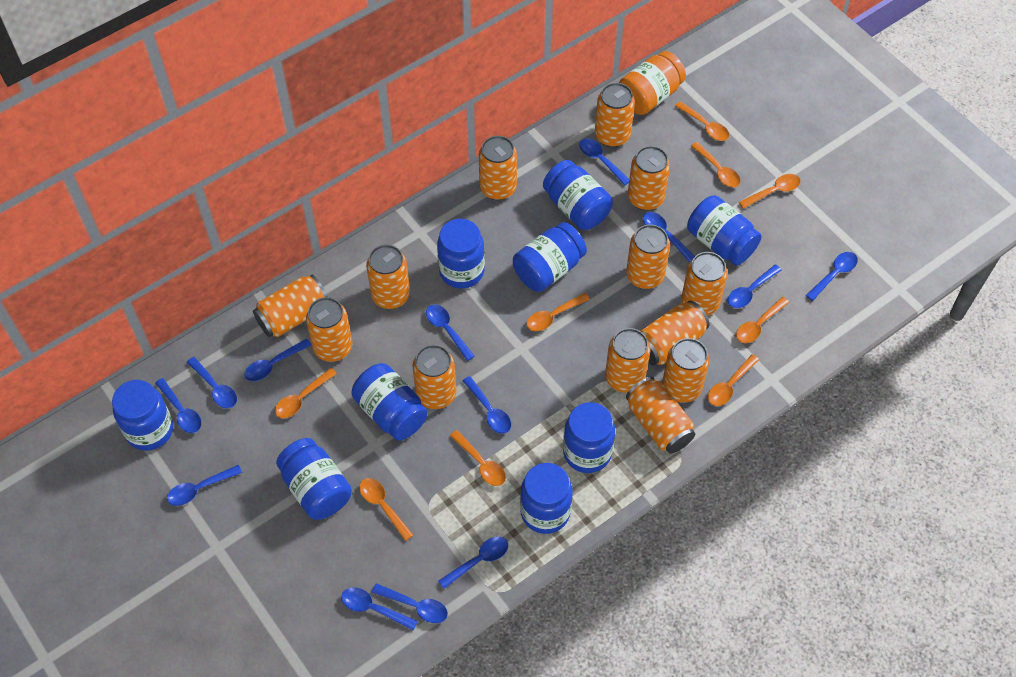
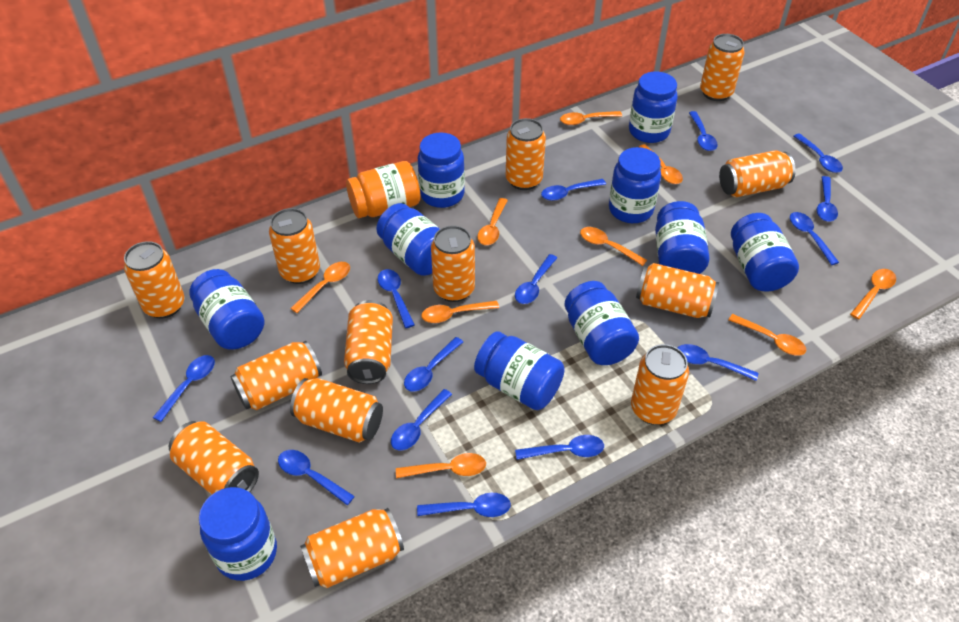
blue jar: 9 -> 10
blue spoon: 13 -> 14

